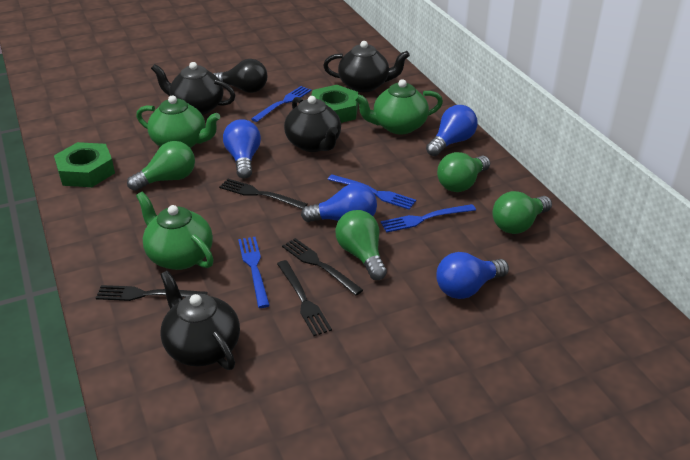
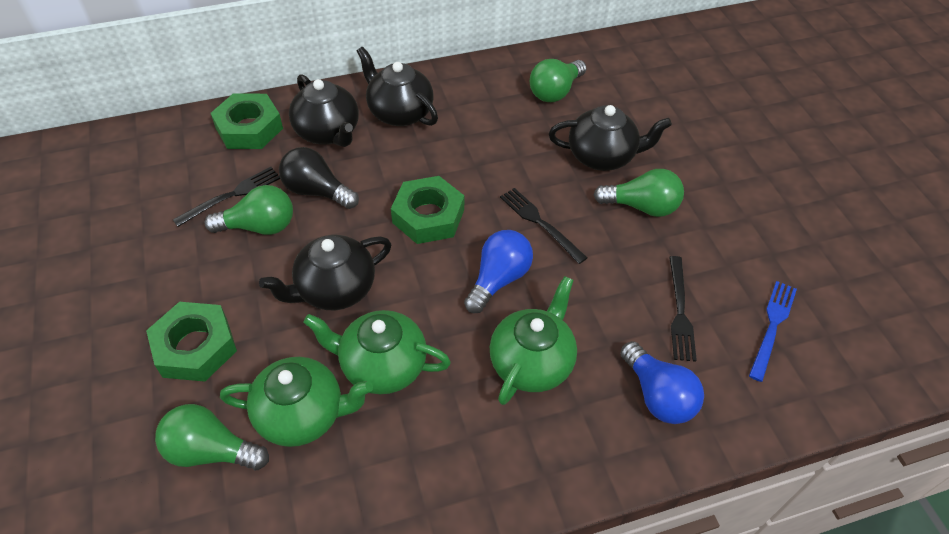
black fork: 4 -> 3
blue fork: 4 -> 1
blue light bulb: 4 -> 2
green nut: 2 -> 3

